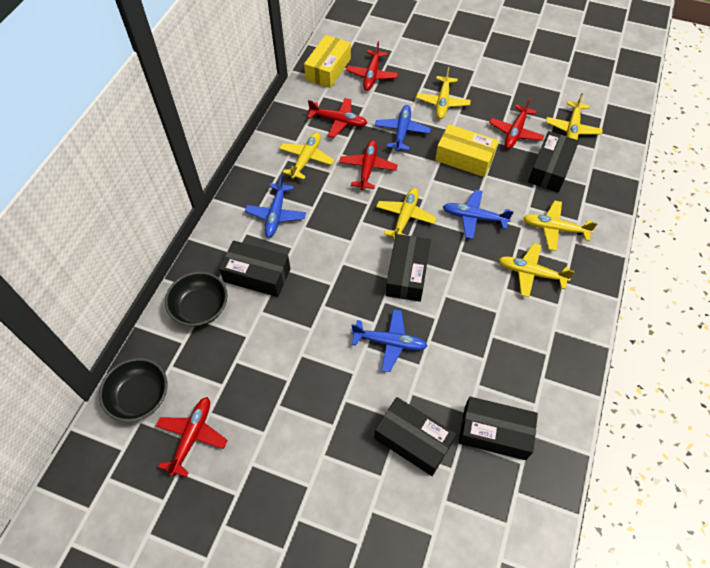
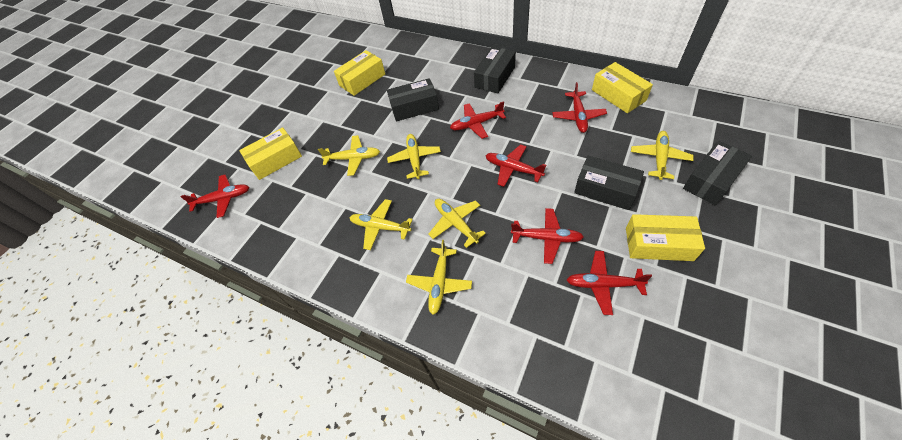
black bowl: 2 -> 0
black box: 5 -> 4
blue plane: 4 -> 0
red plane: 5 -> 6
yellow box: 2 -> 4

